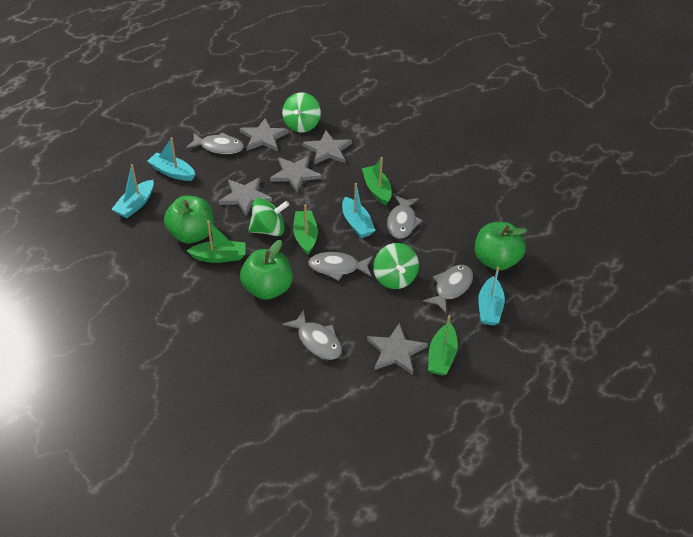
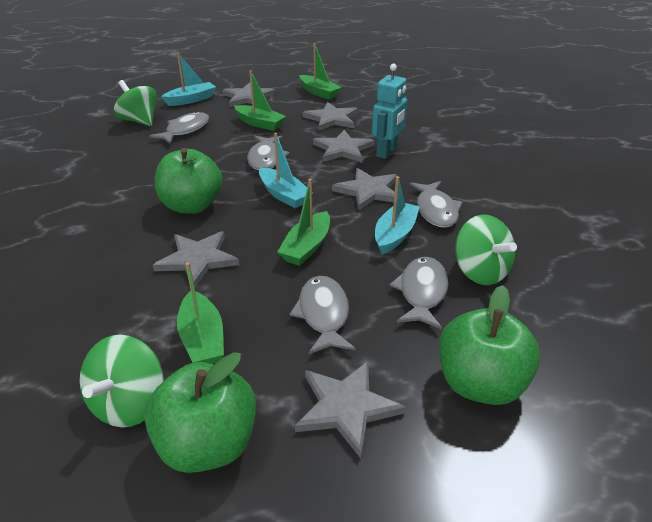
grey star: 5 -> 6
turquoise boat: 4 -> 3
turquoise robot: 0 -> 1

